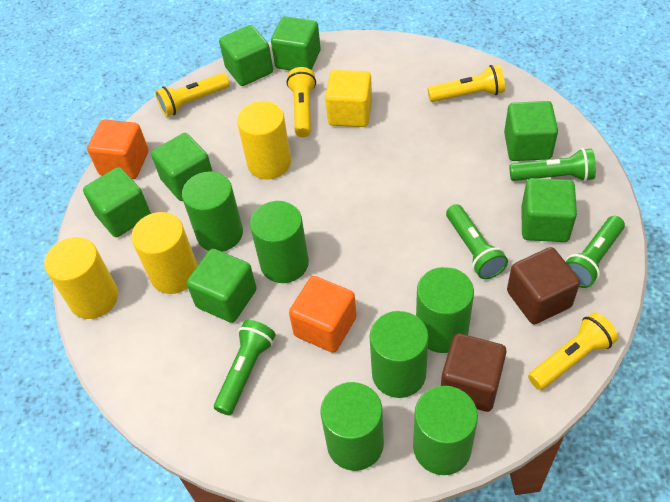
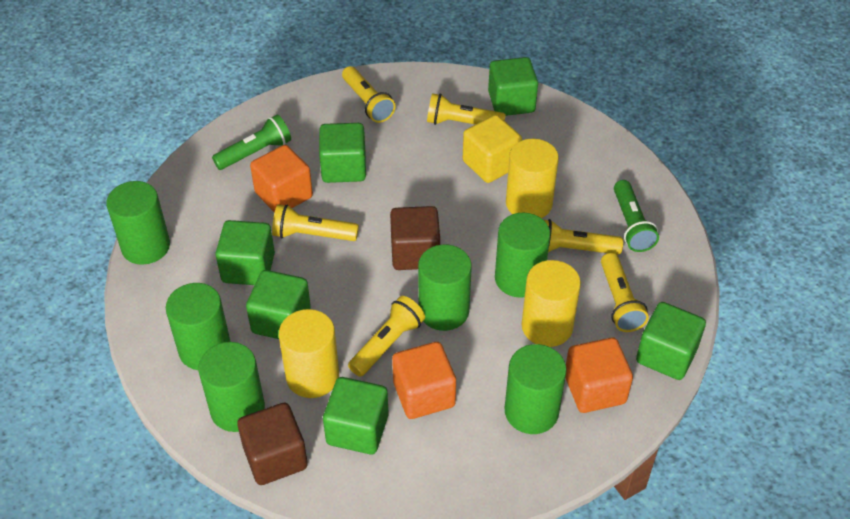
green cube: 7 -> 6
green flashlight: 4 -> 2
orange cube: 2 -> 3
yellow flashlight: 4 -> 6

